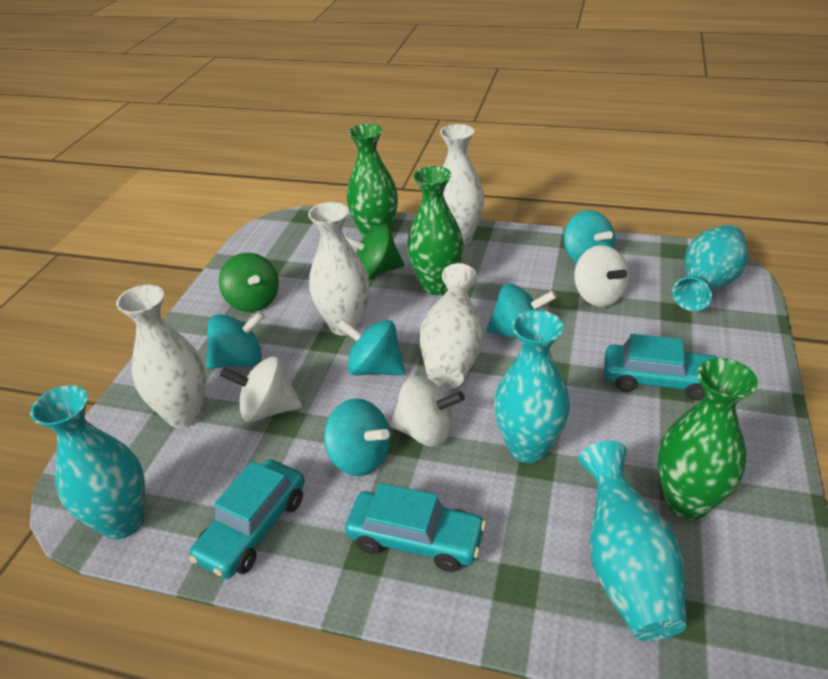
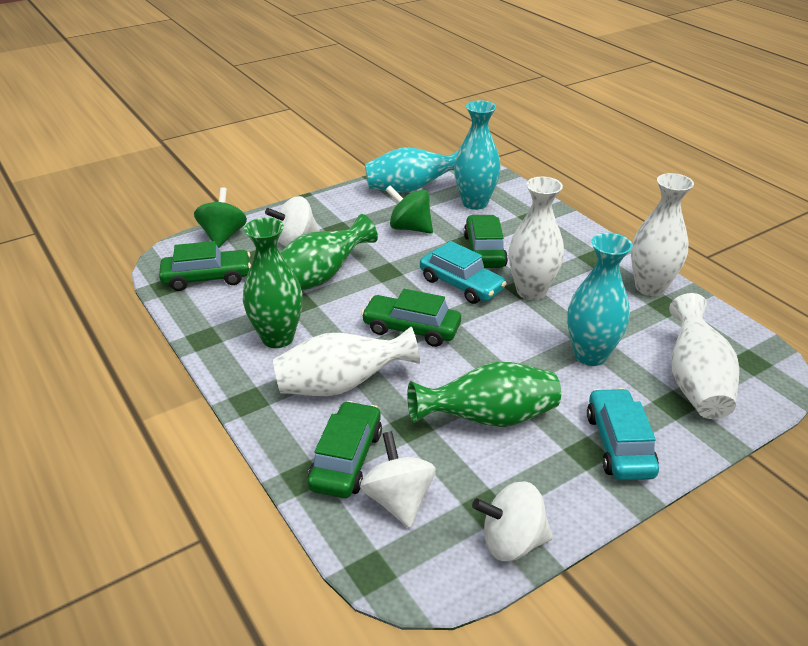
green car: 0 -> 4
turquoise car: 3 -> 2
turquoise spinning top: 5 -> 0
turquoise vase: 4 -> 3

